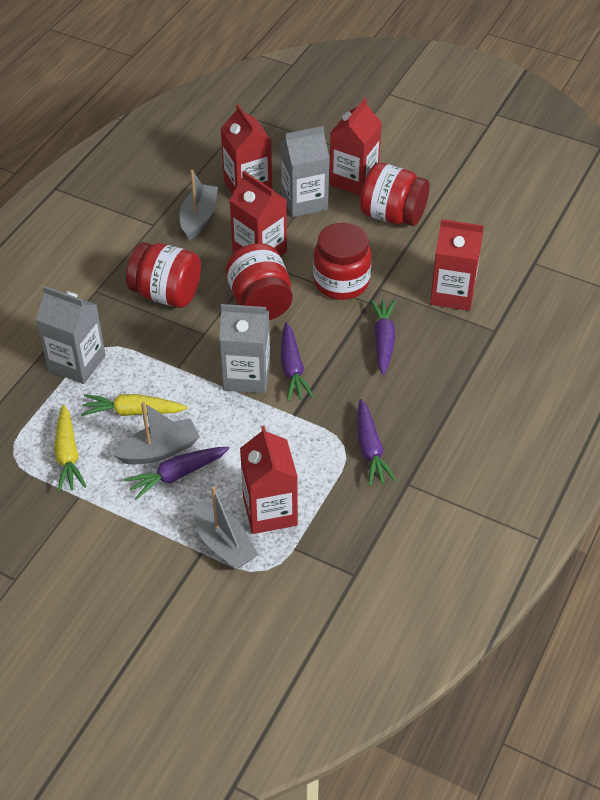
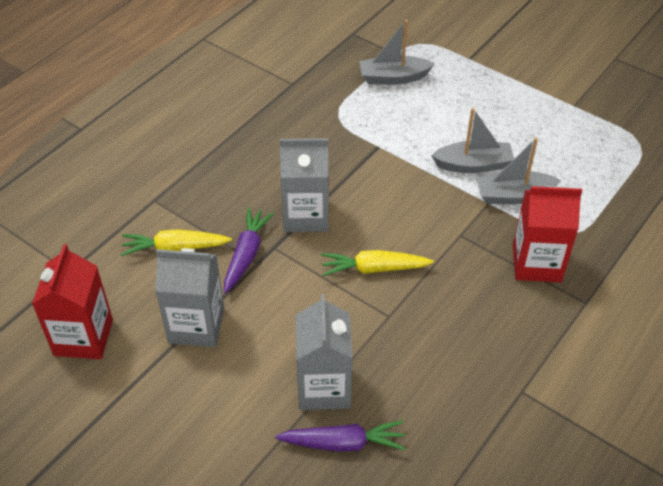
purple carrot: 4 -> 2
red carton: 5 -> 2
red jar: 4 -> 0

